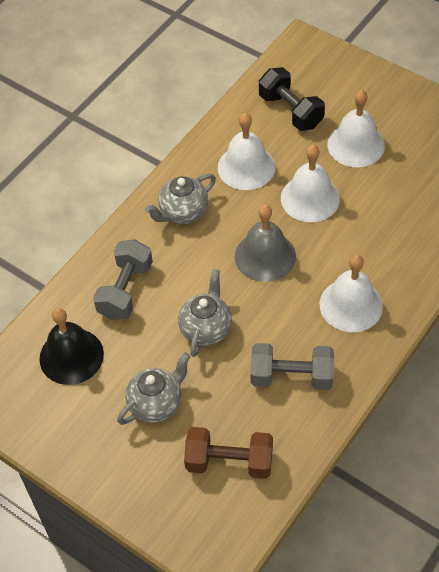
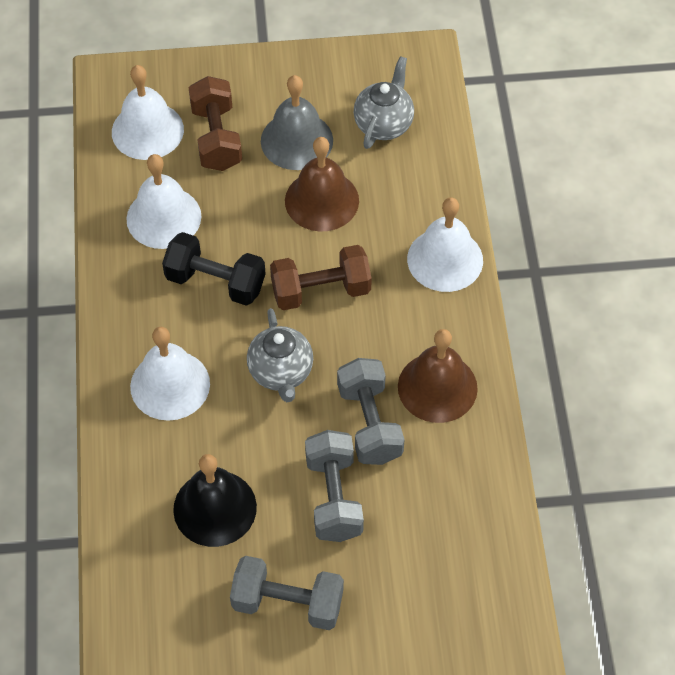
brown bell: 0 -> 2
brown dumbbell: 1 -> 2
grey dumbbell: 2 -> 3
grey teapot: 3 -> 2

